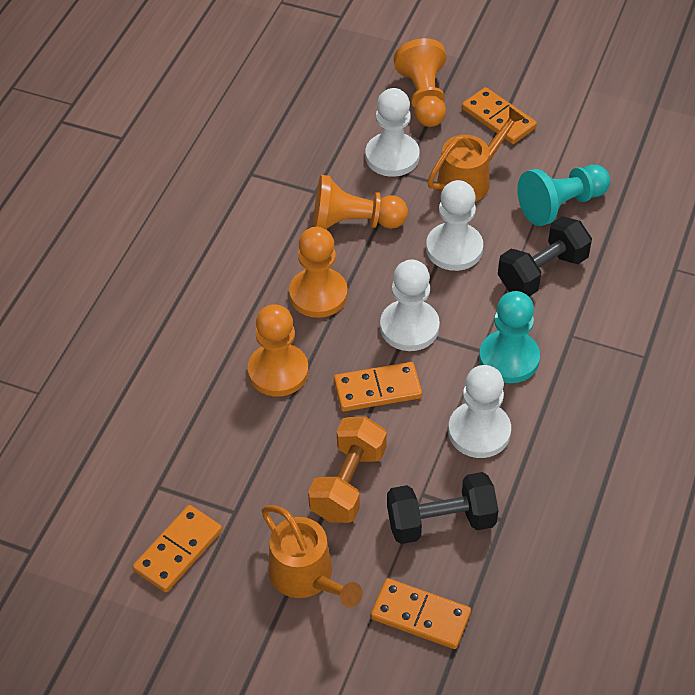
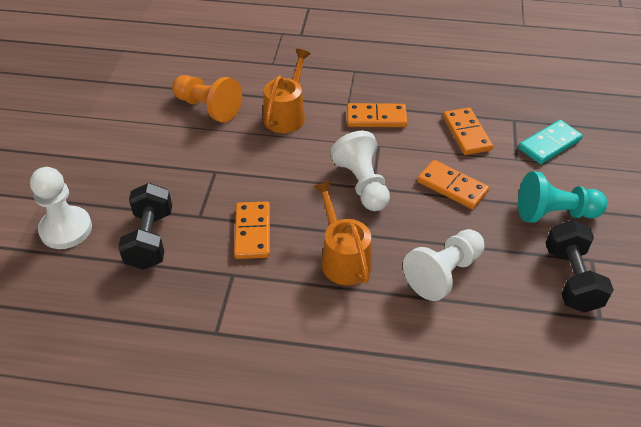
orange dumbbell: 1 -> 0
orange pawn: 4 -> 1
turquoise domino: 0 -> 1
turquoise pawn: 2 -> 1
white pawn: 4 -> 3

